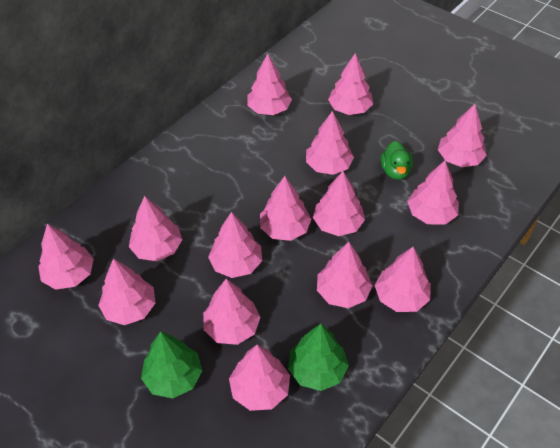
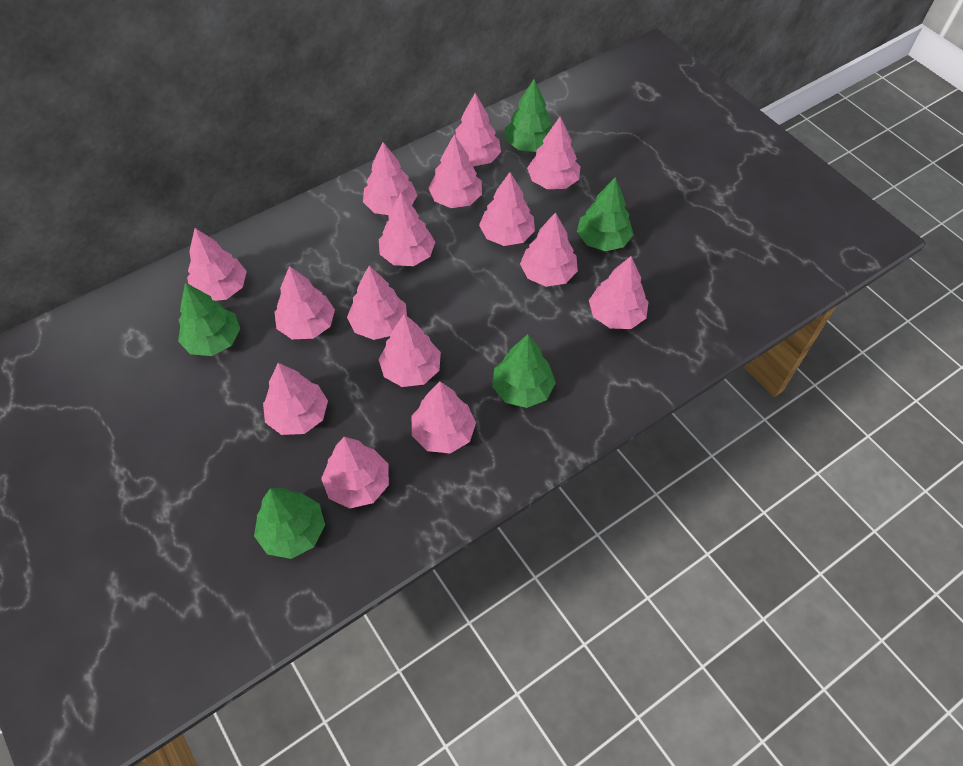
green duck: 1 -> 0
green tree: 2 -> 5

